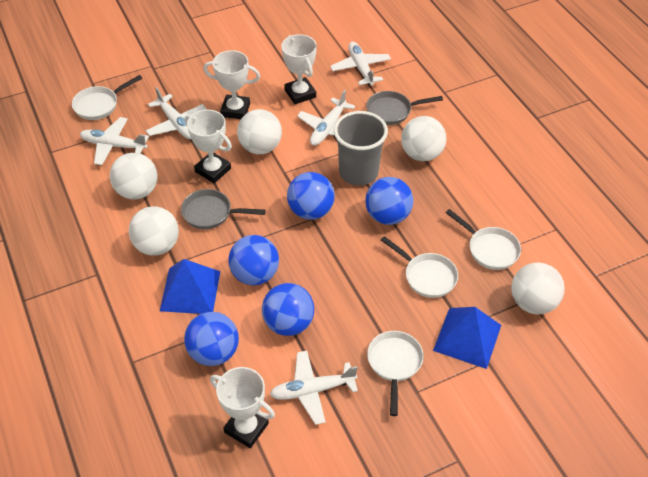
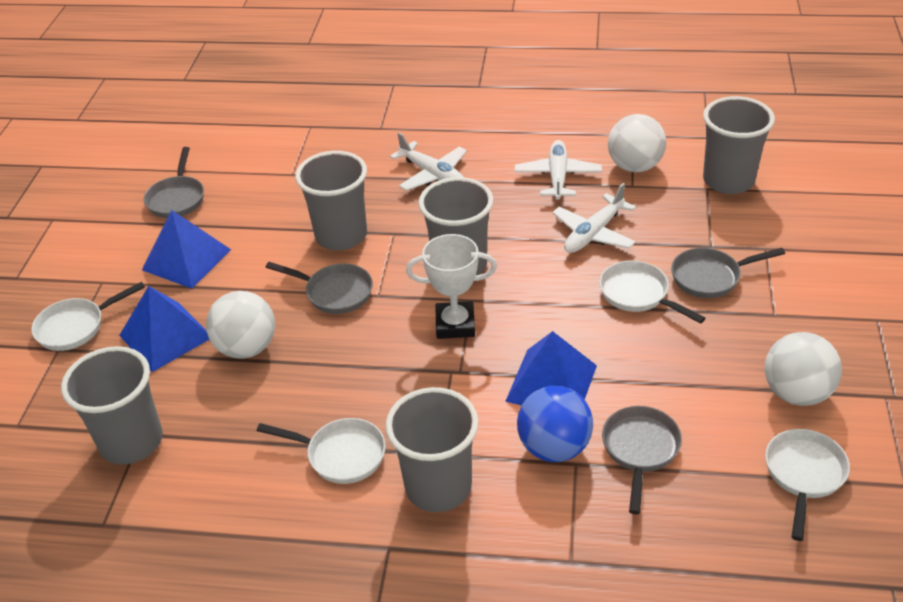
blue ball: 5 -> 1
blue pyramid: 2 -> 3
grey cup: 1 -> 5
grey pan: 2 -> 4
white ball: 5 -> 3
white plane: 5 -> 3
white trophy: 4 -> 1

